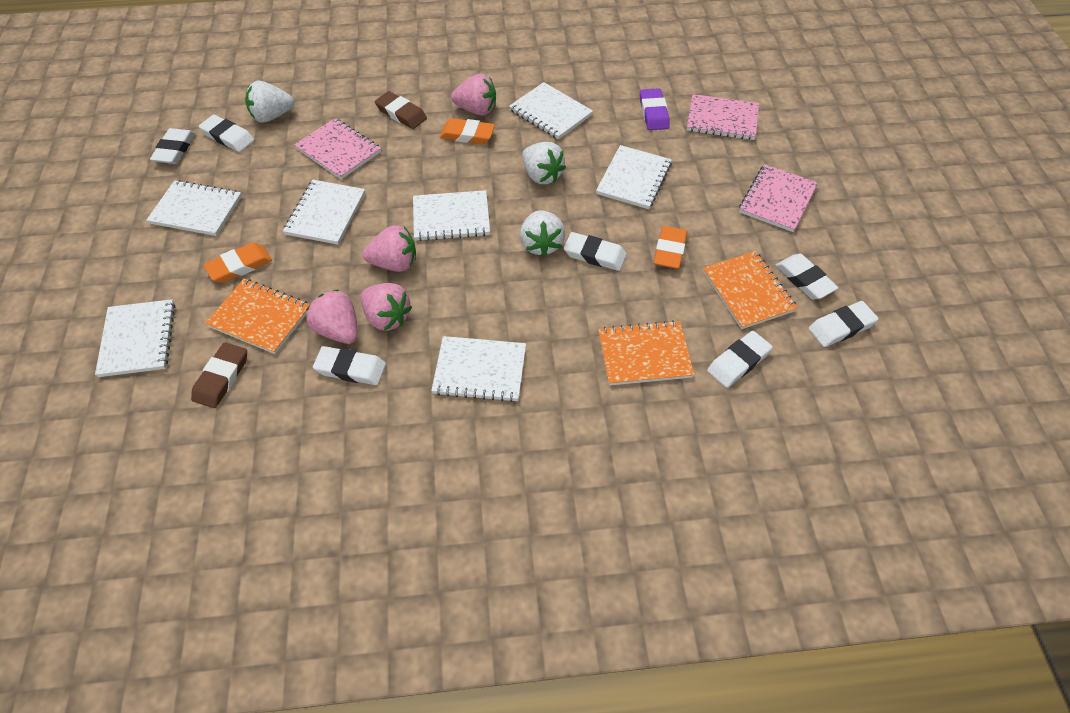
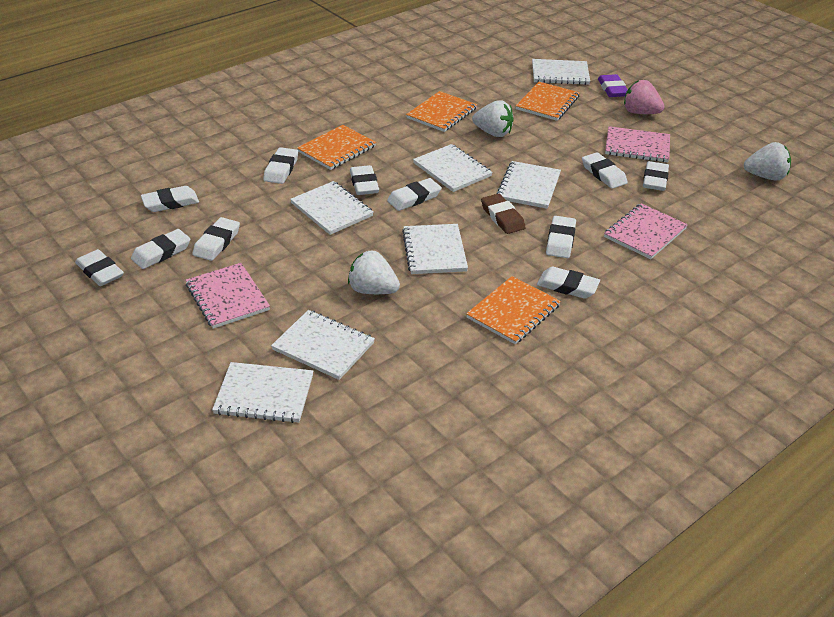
brown eraser: 2 -> 1
orange eraser: 3 -> 0
orange notebook: 3 -> 4
pink strawberry: 4 -> 1
white eraser: 7 -> 11

